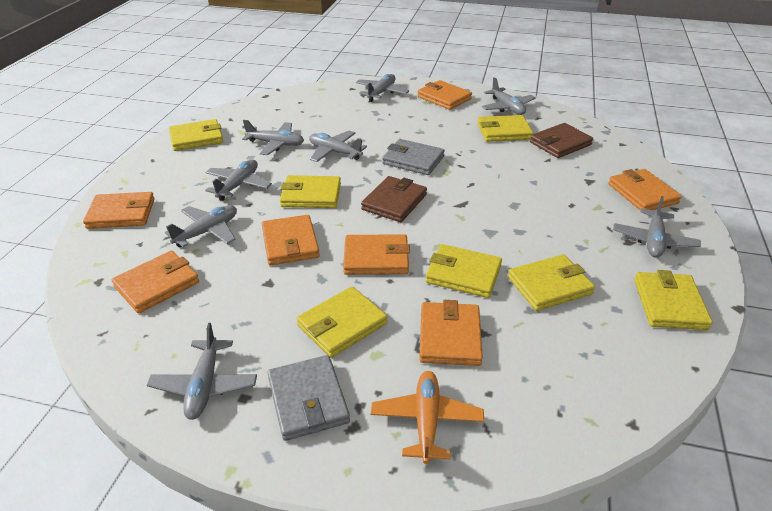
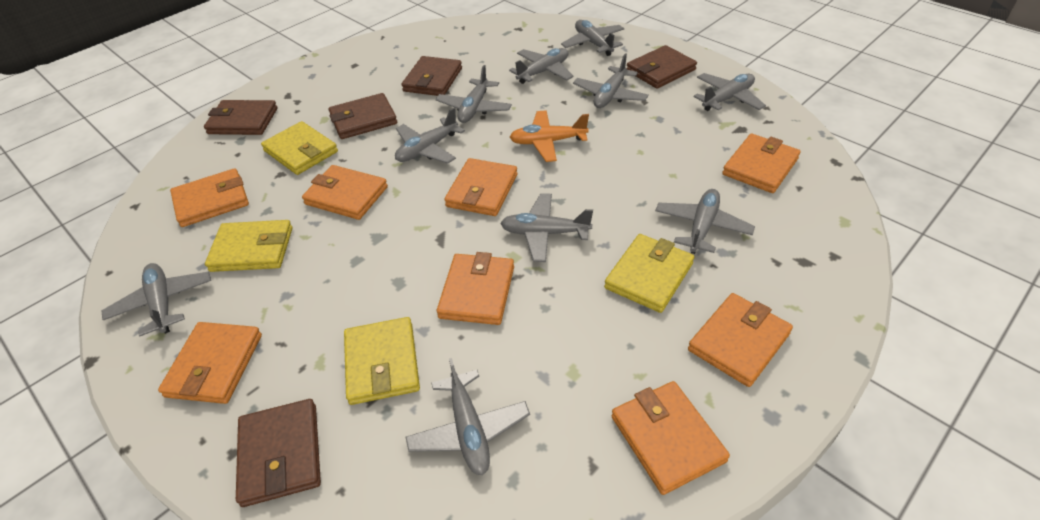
brown wallet: 2 -> 5
grey plane: 8 -> 10
grey wallet: 2 -> 0
orange wallet: 7 -> 8
yellow wallet: 7 -> 4

